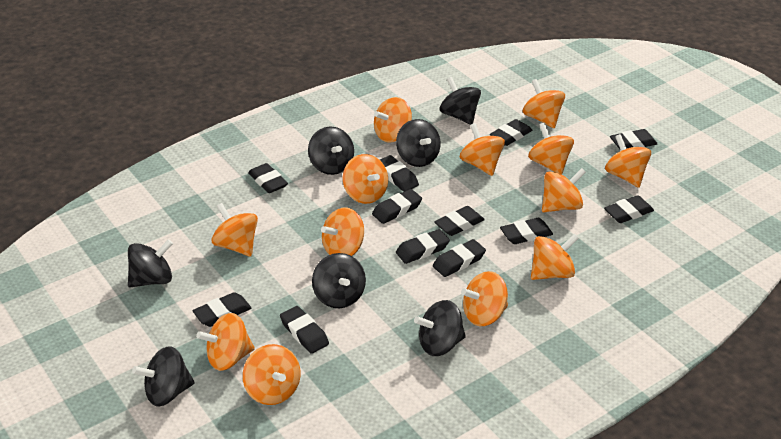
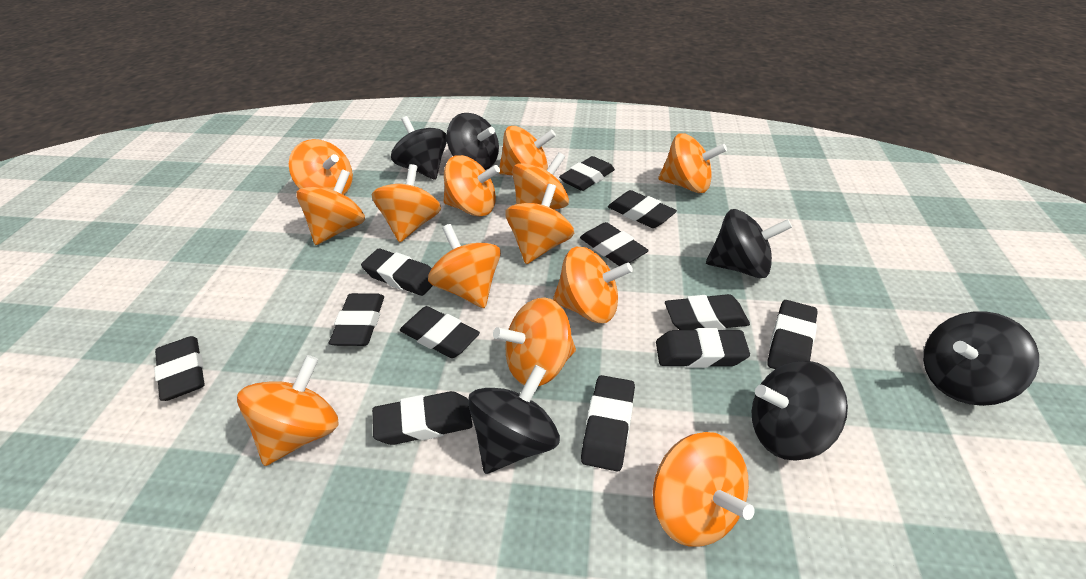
black spinning top: 7 -> 6

